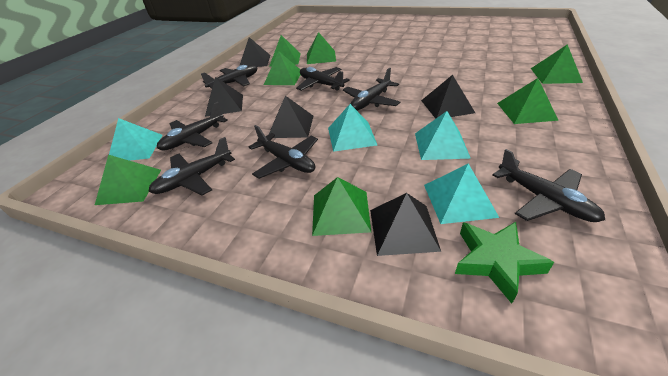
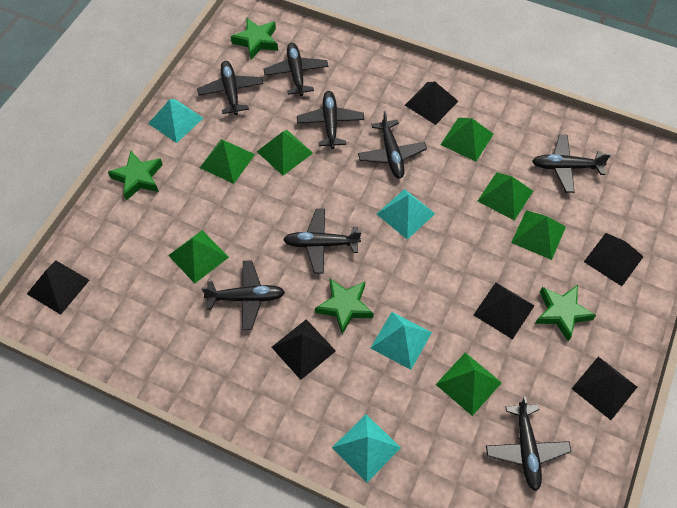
black plane: 7 -> 8
black pyramid: 5 -> 6
green star: 1 -> 4

